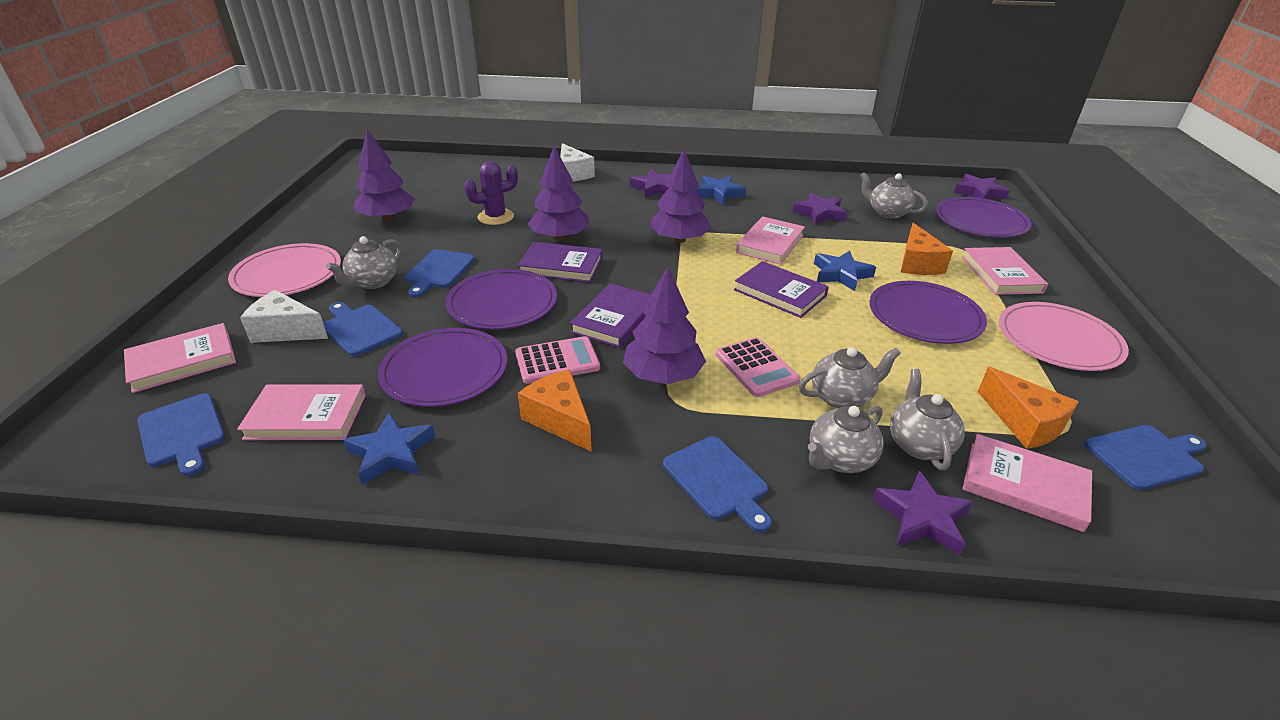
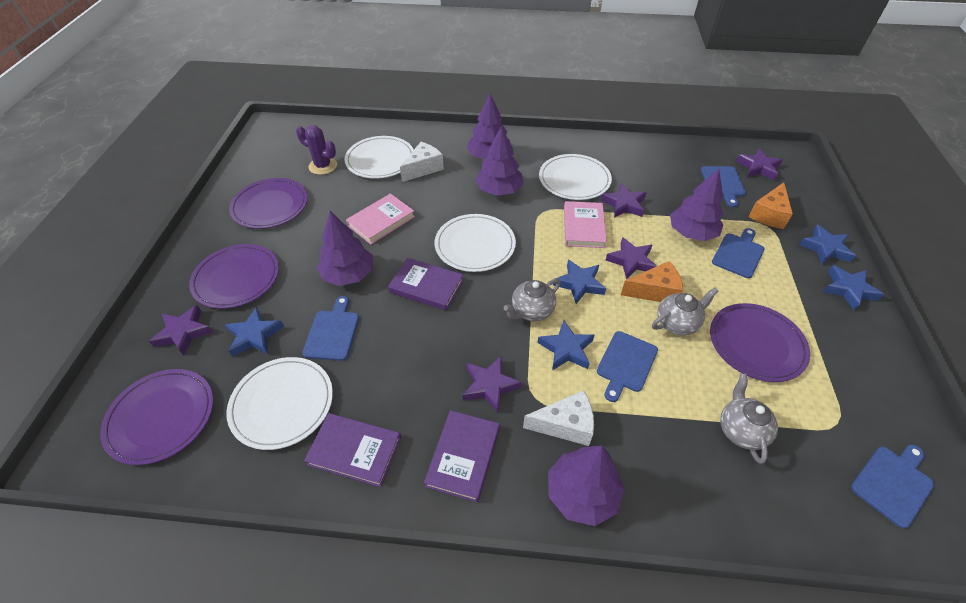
blue star: 3 -> 5
grey teapot: 5 -> 3
orange cheese: 3 -> 2
pink book: 5 -> 2
pink calculator: 2 -> 0
pink plate: 2 -> 0
purple star: 4 -> 5
purple tree: 4 -> 5
white plate: 0 -> 4

